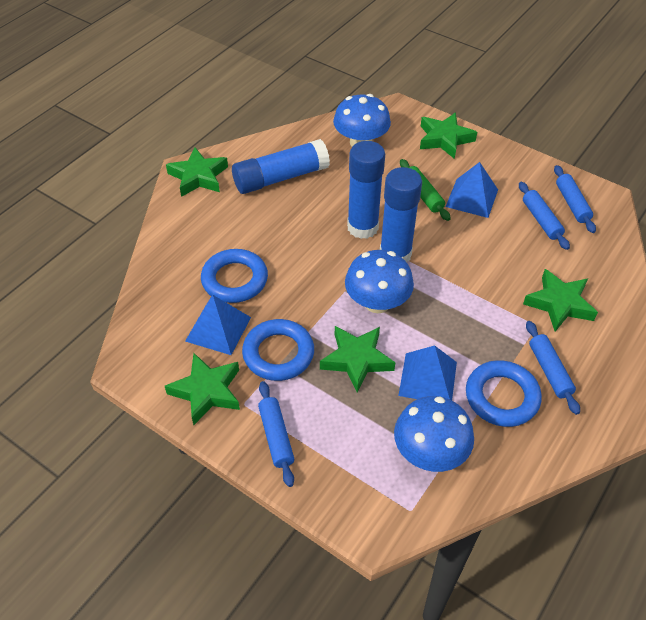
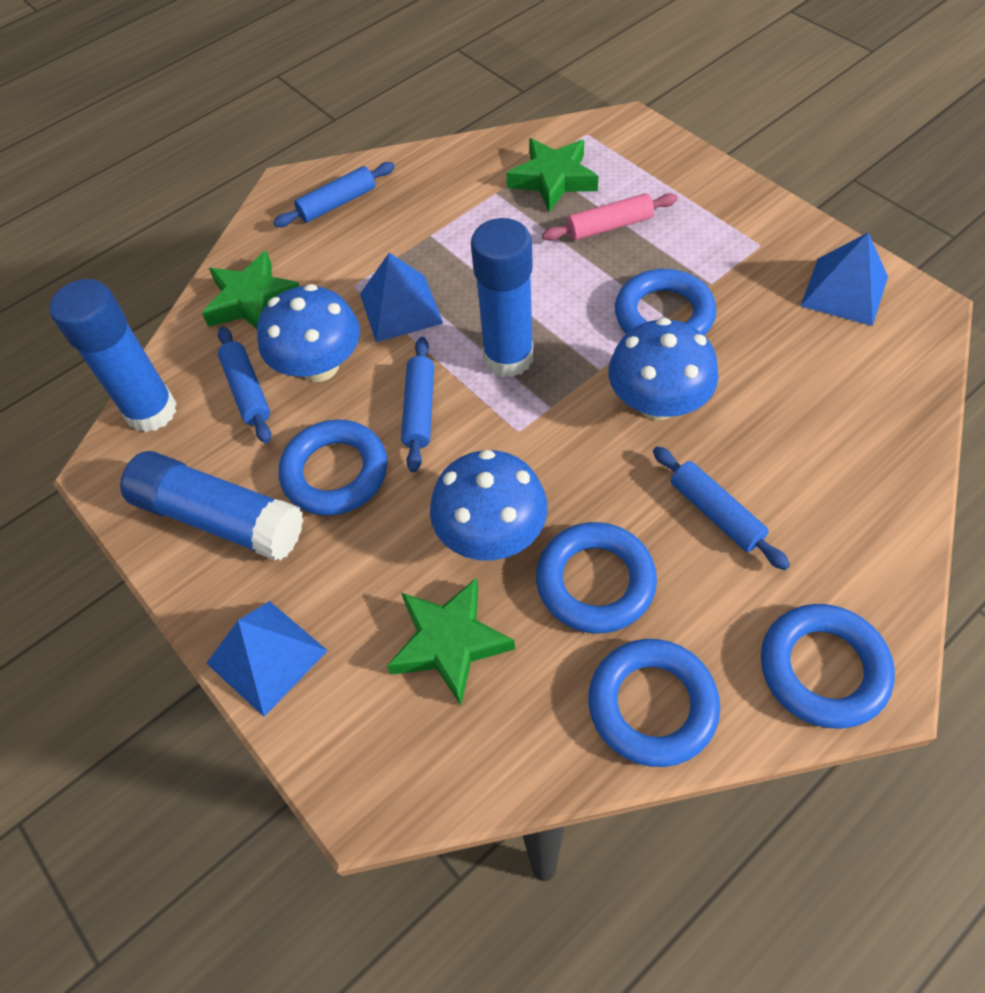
blue ring: 3 -> 5
green rolling pin: 1 -> 0
green star: 5 -> 3
pink rolling pin: 0 -> 1

